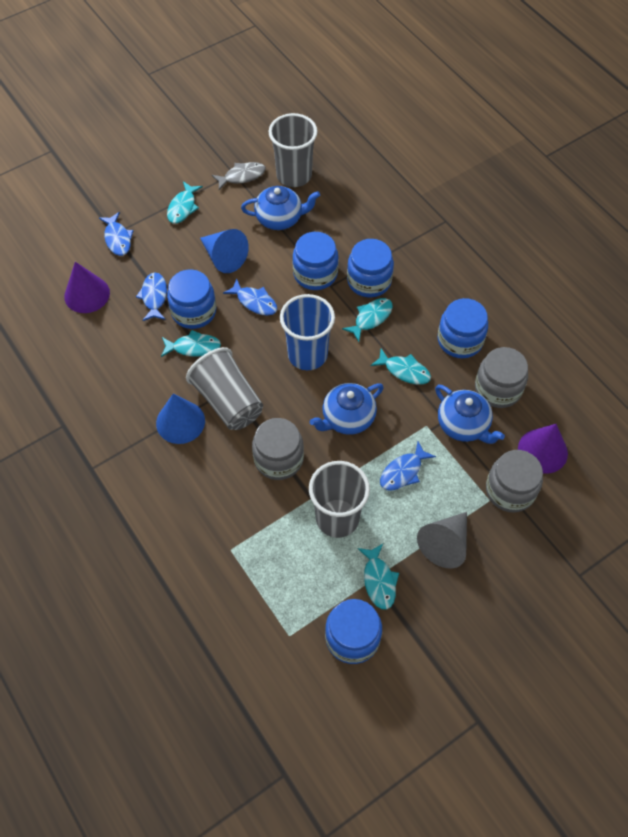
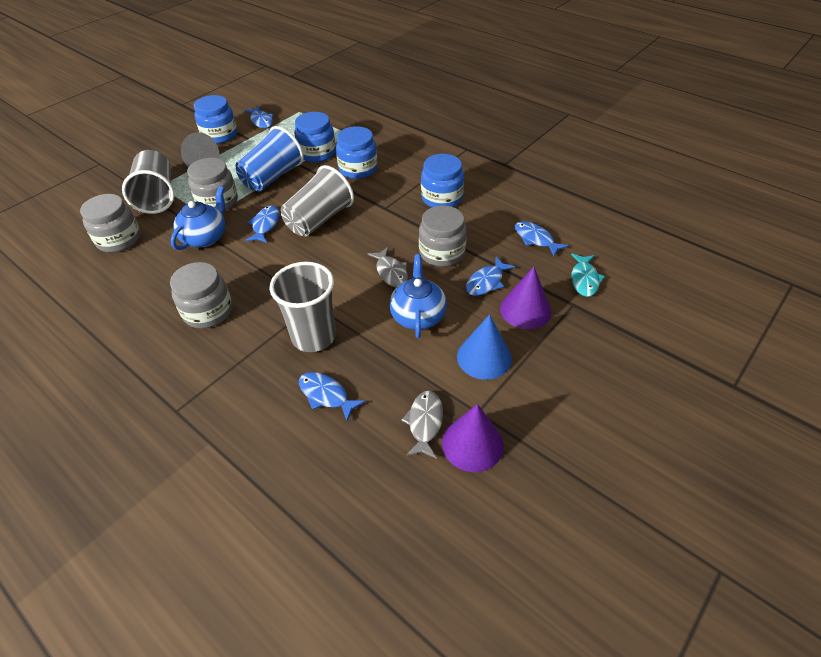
blue cone: 2 -> 1
blue fish: 4 -> 5
blue jar: 5 -> 4
blue teapot: 3 -> 2
grey fish: 1 -> 2
grey jar: 3 -> 4
turquoise fish: 5 -> 1

